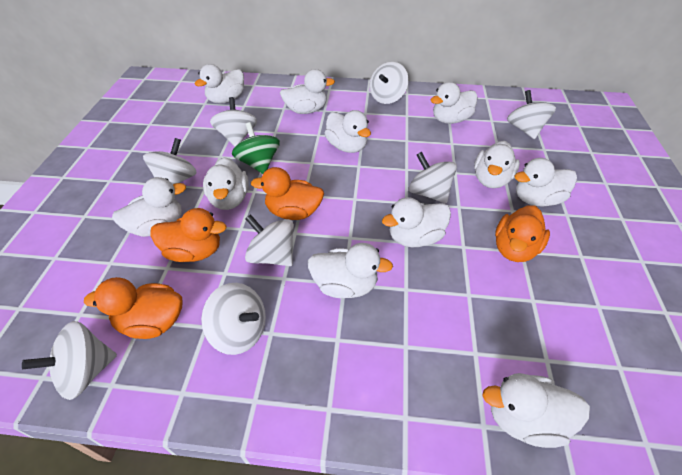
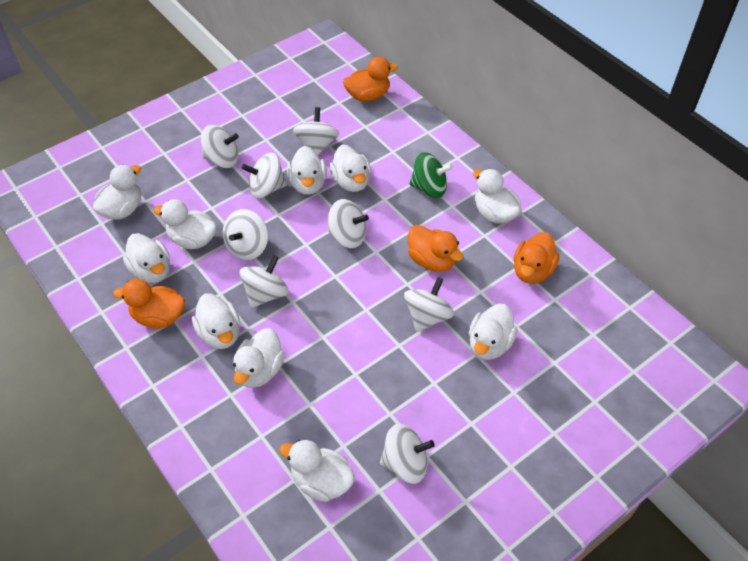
white duck: 11 -> 10

